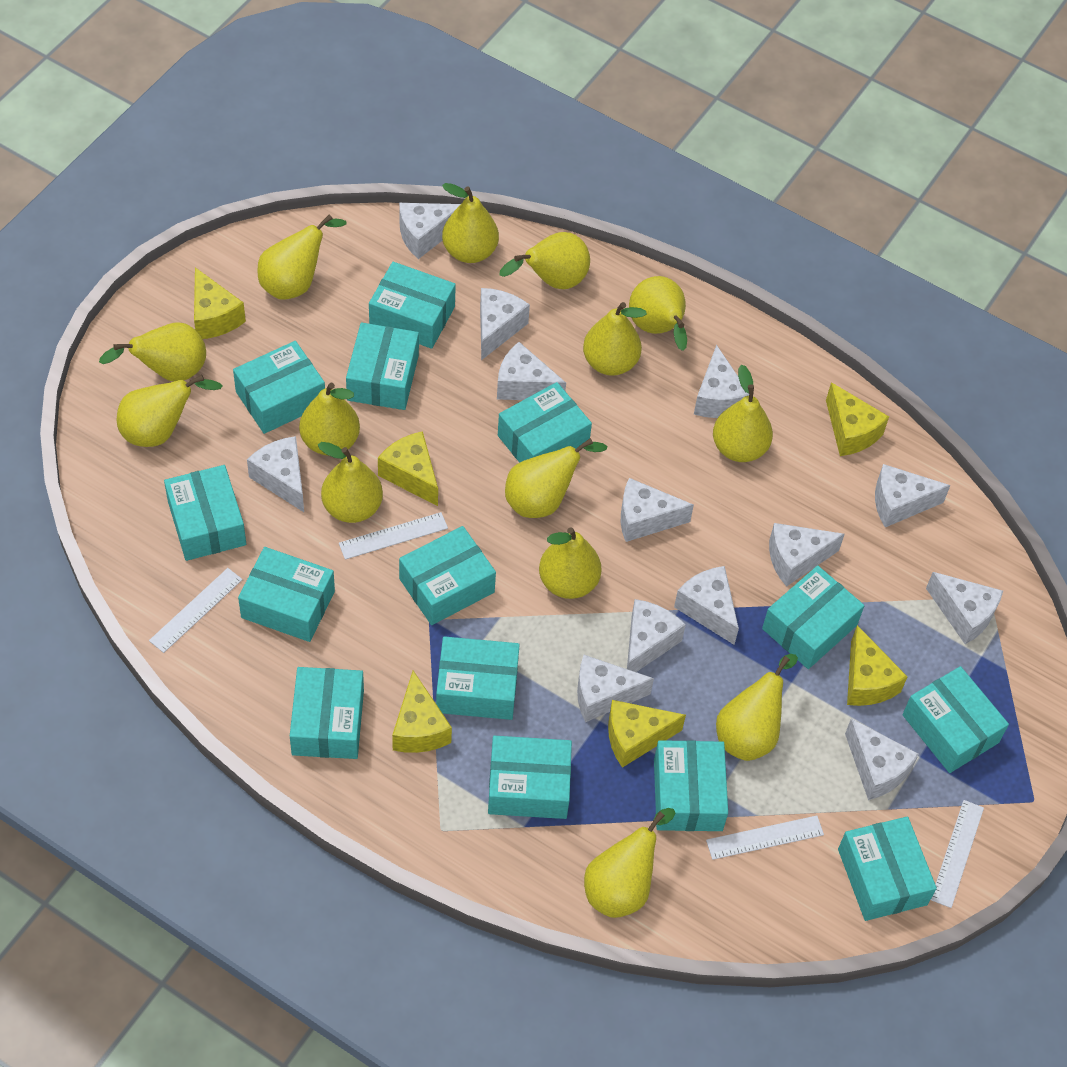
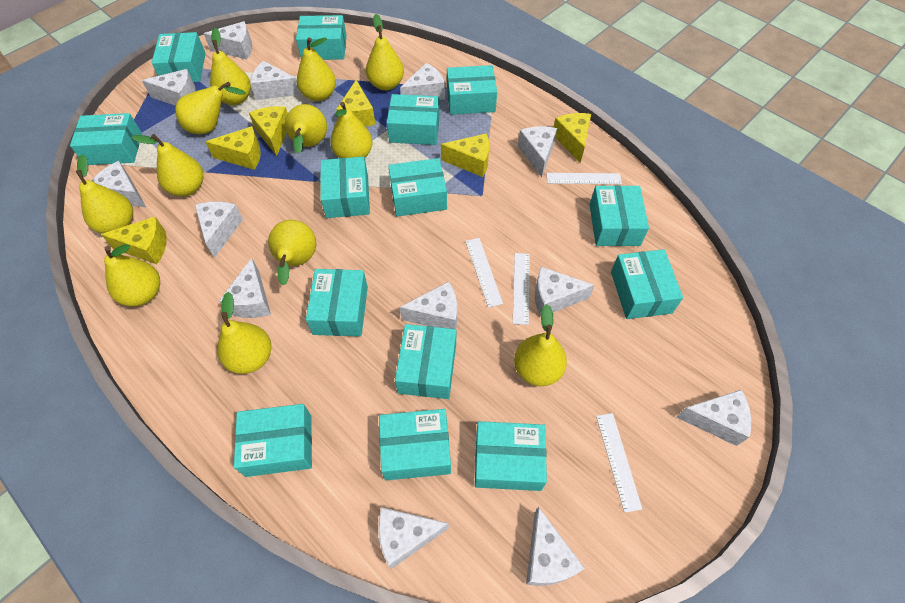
yellow pear: 14 -> 12

